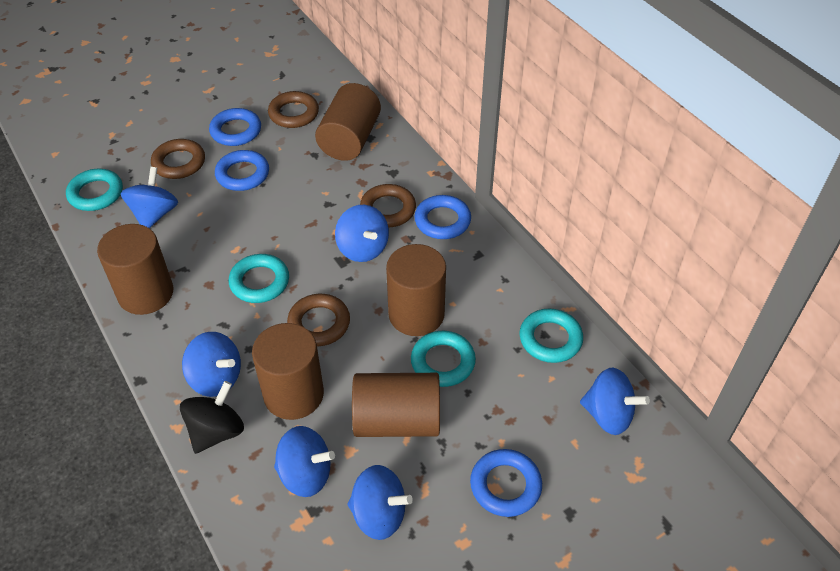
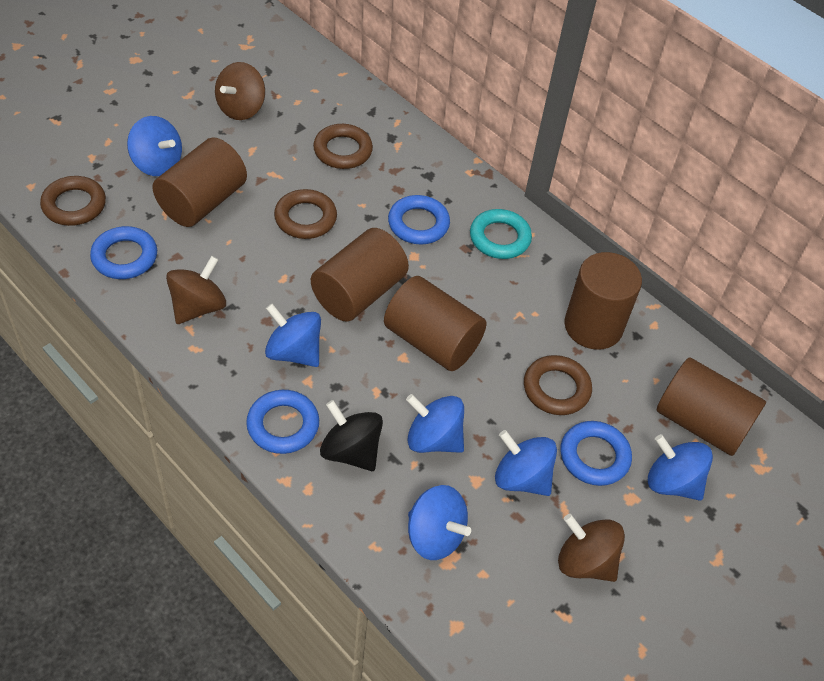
brown spinning top: 0 -> 3
turquoise ring: 4 -> 1

